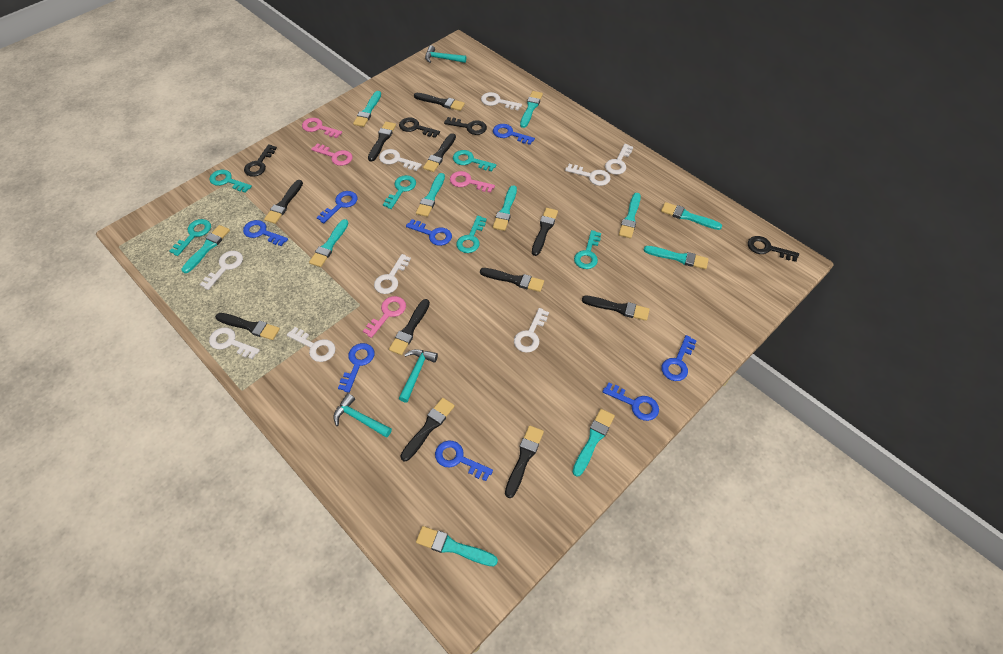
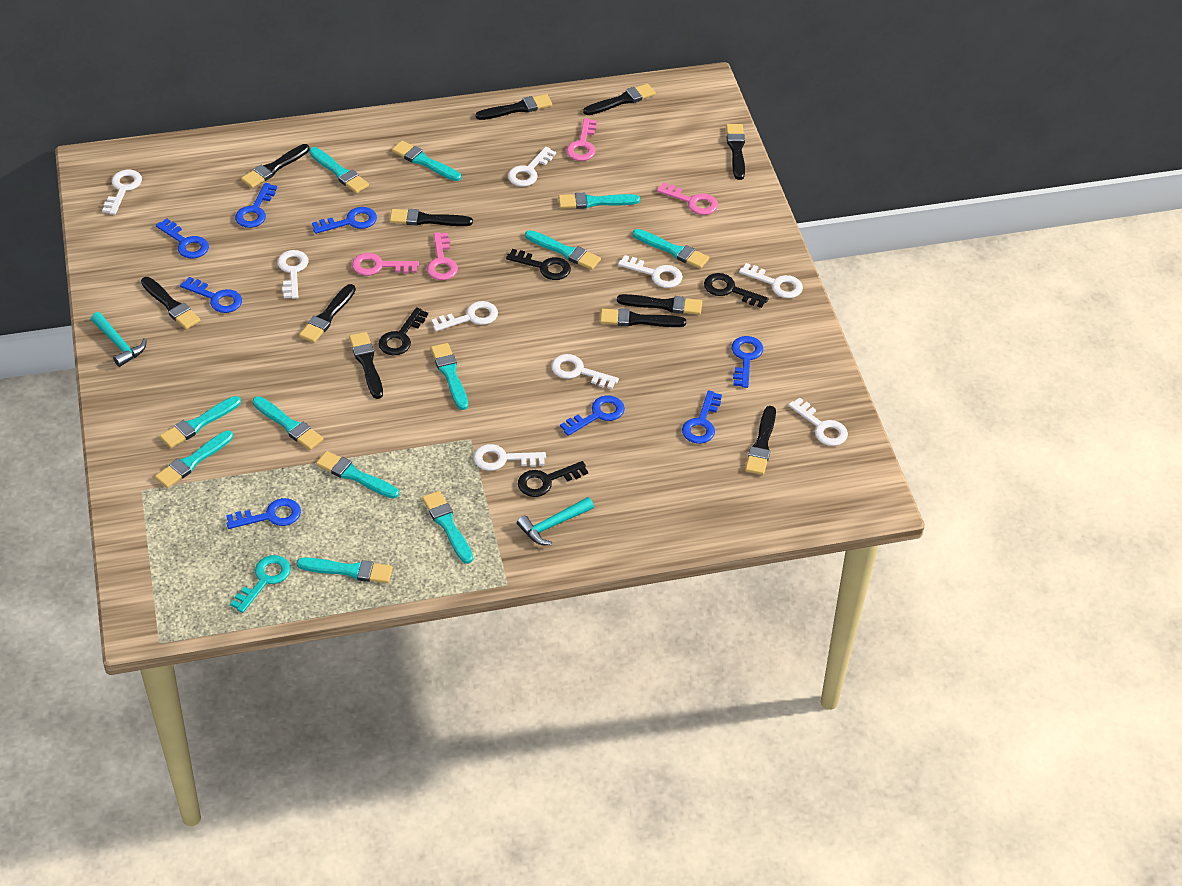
turquoise brush: 11 -> 12
turquoise hammer: 3 -> 2
turquoise key: 6 -> 1

